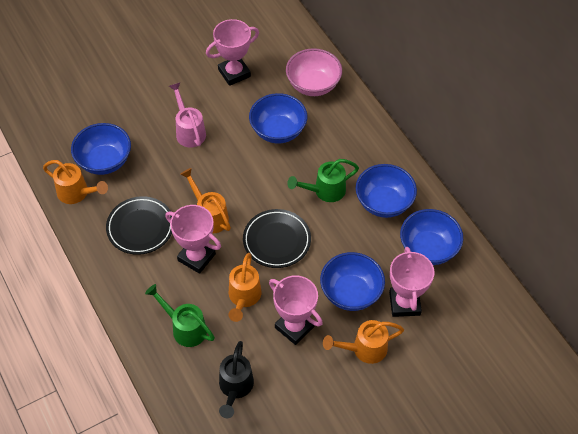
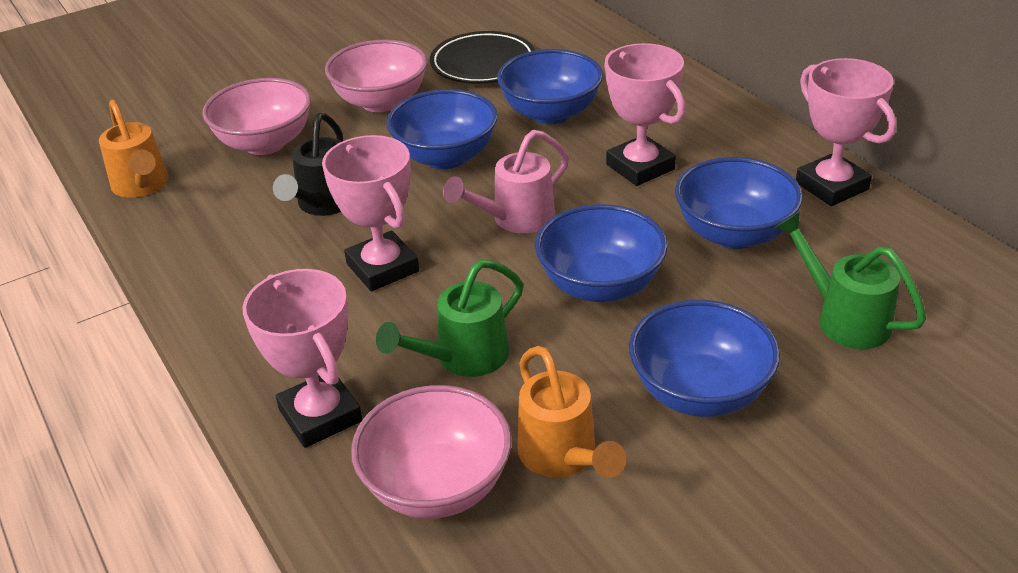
black plate: 2 -> 1
orange watering can: 4 -> 2
pink bowl: 1 -> 3

